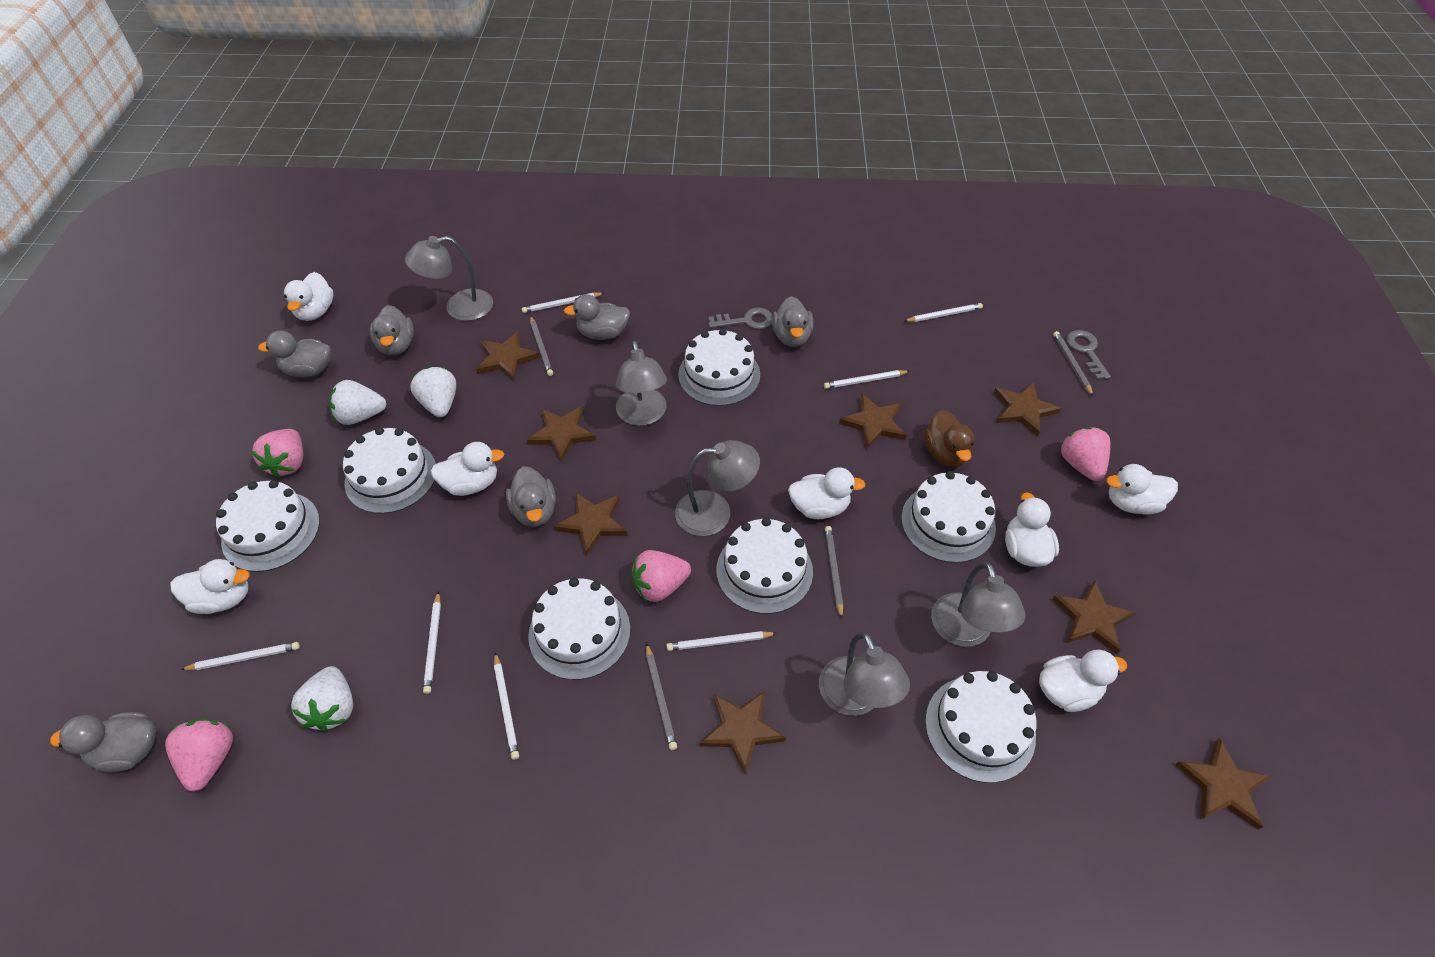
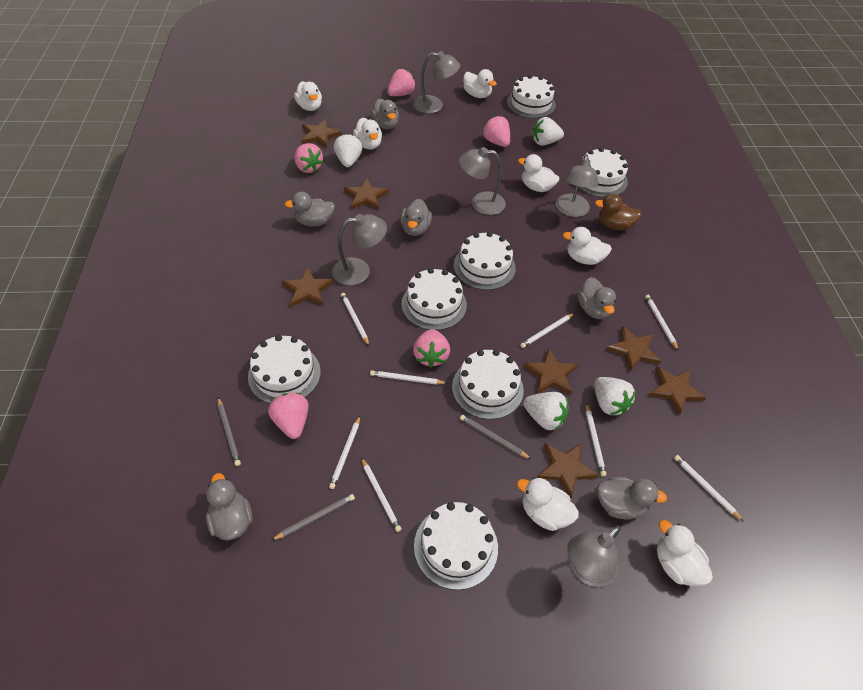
brown star: 8 -> 7
grey key: 2 -> 0
grey pencil: 4 -> 3
pink strawberry: 4 -> 5
white pencil: 7 -> 8
white strawberry: 3 -> 4

